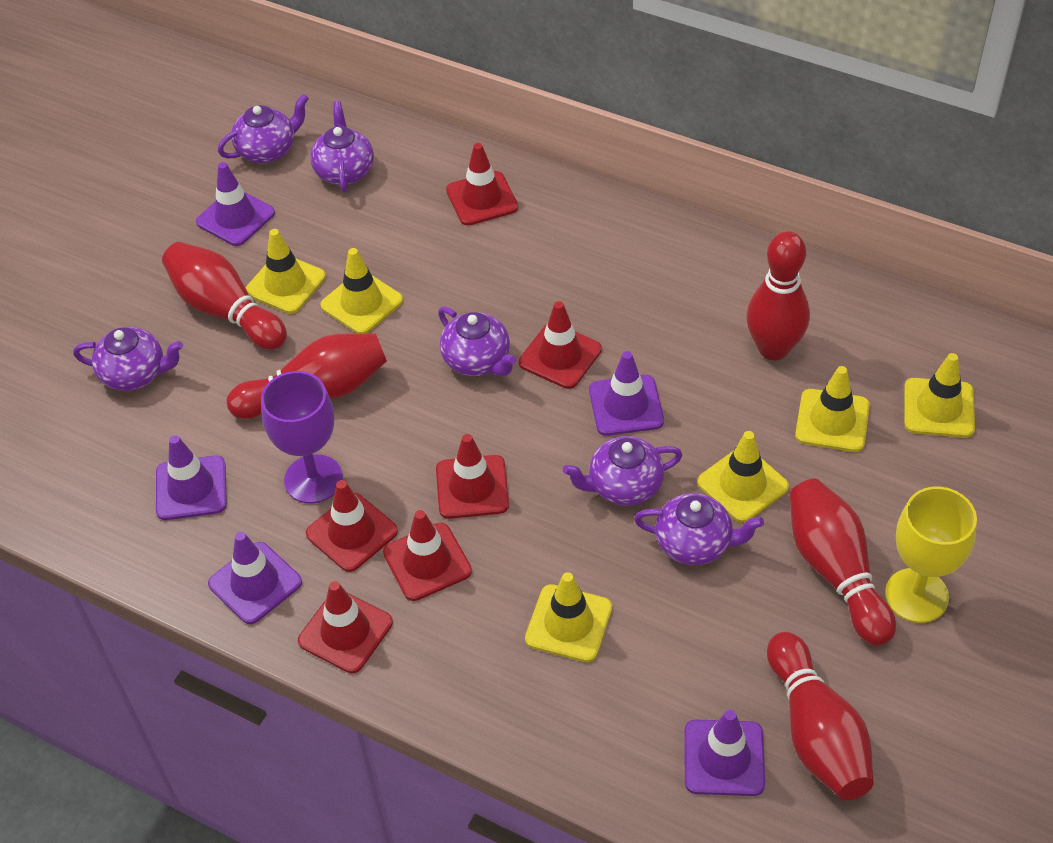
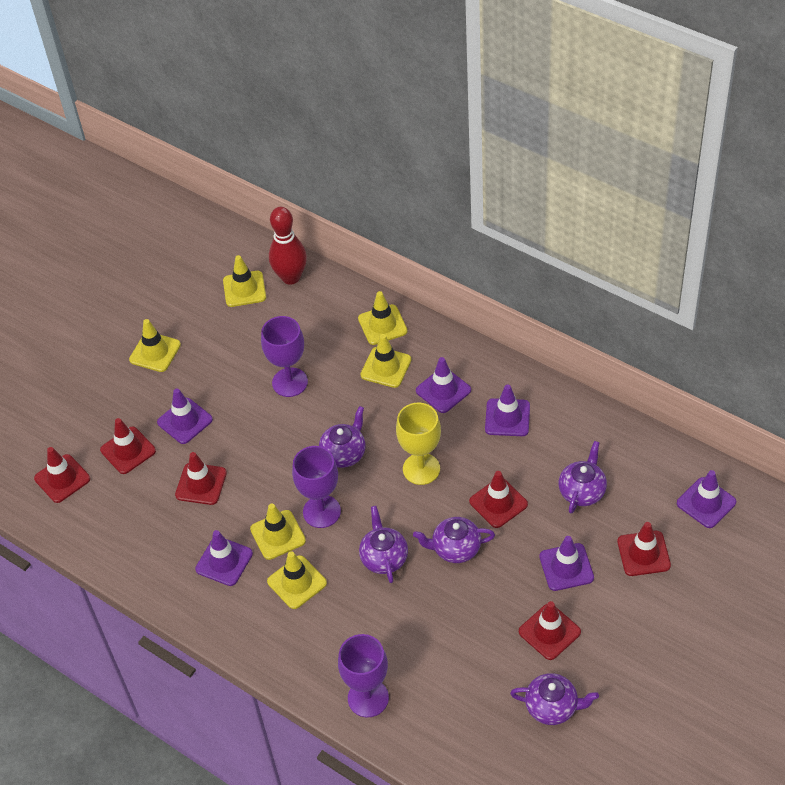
purple goblet: 1 -> 3
purple teapot: 6 -> 5
purple traffic cone: 5 -> 6
red bowling pin: 5 -> 1

